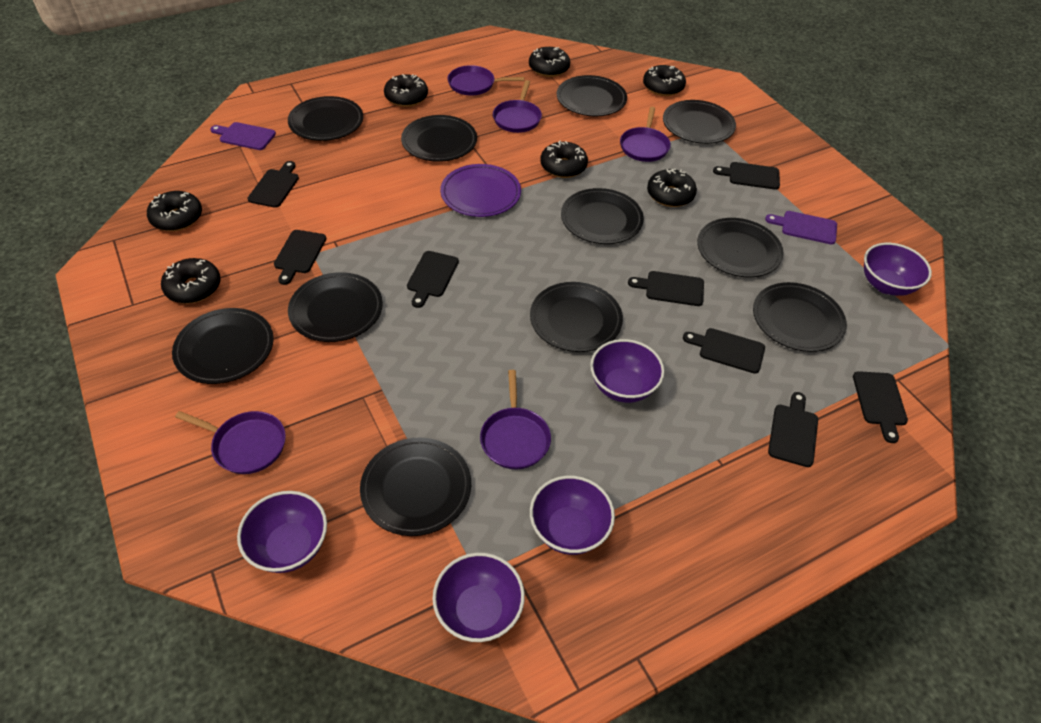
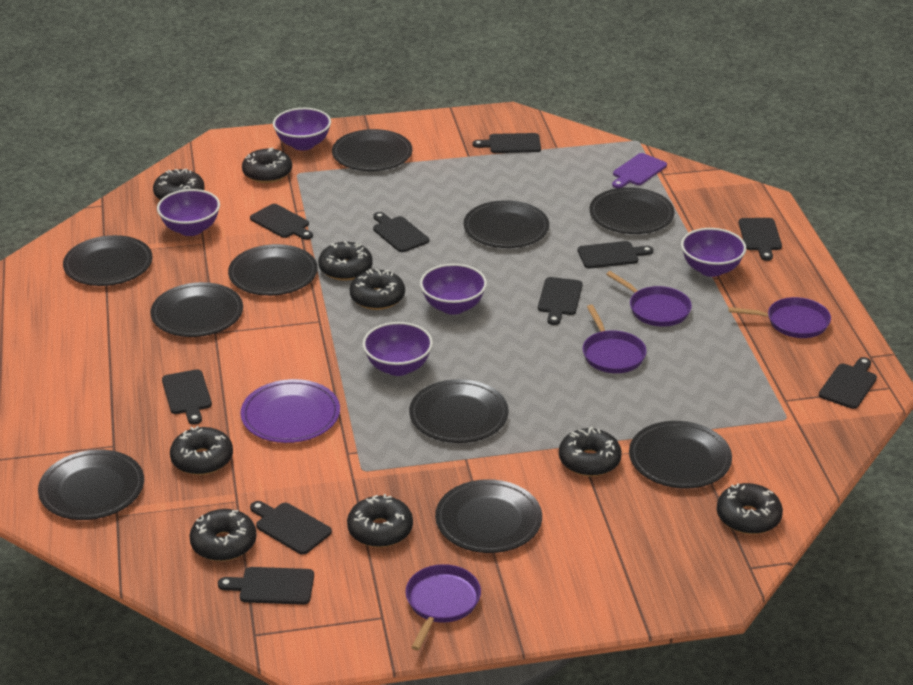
black cutting board: 8 -> 10
black donut: 7 -> 9
black plate: 11 -> 10
purple cutting board: 2 -> 1
purple pan: 5 -> 4

